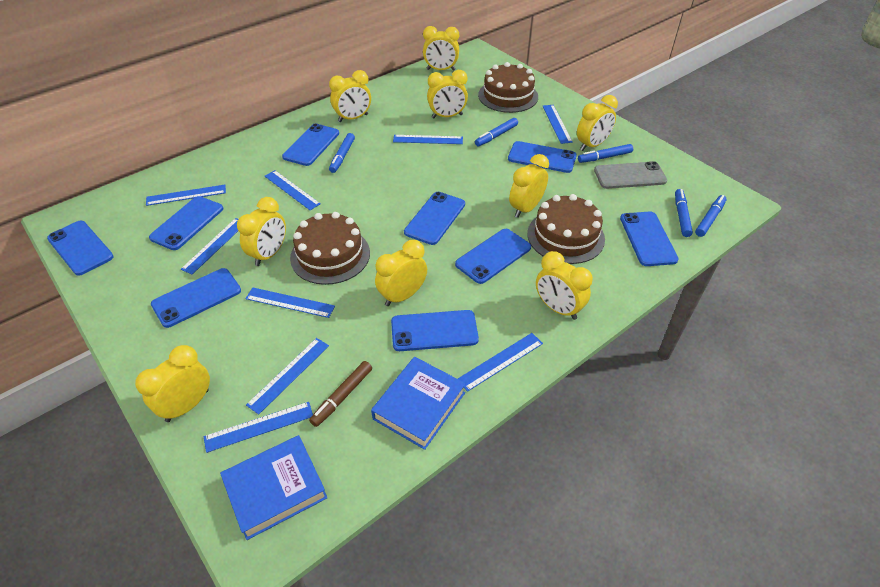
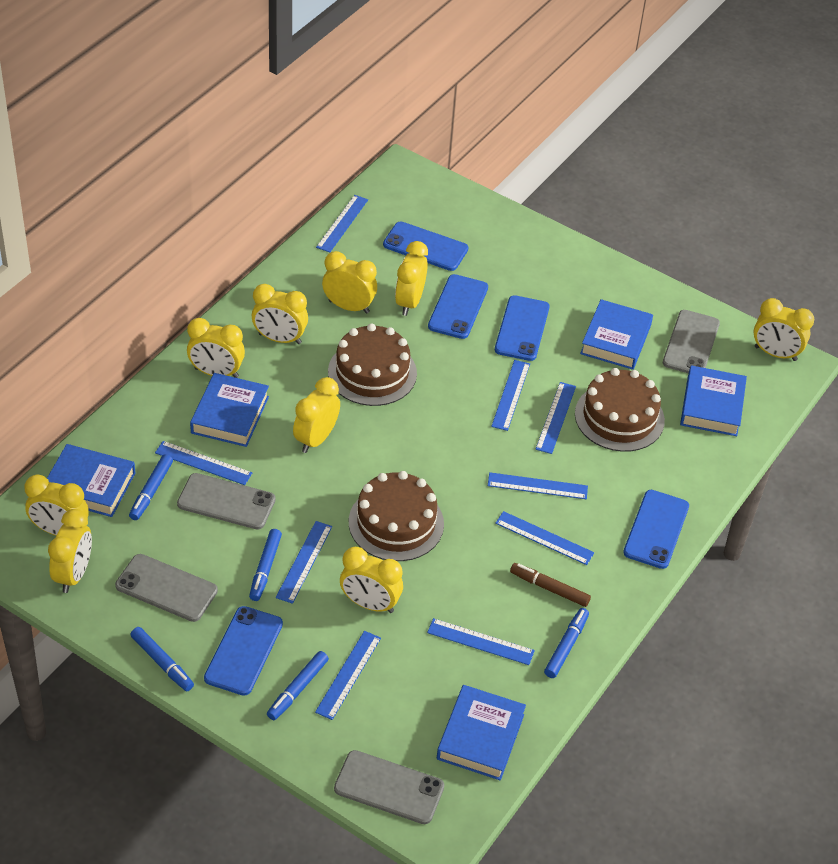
blue book: 2 -> 5
blue phone: 9 -> 5
grey phone: 1 -> 4

